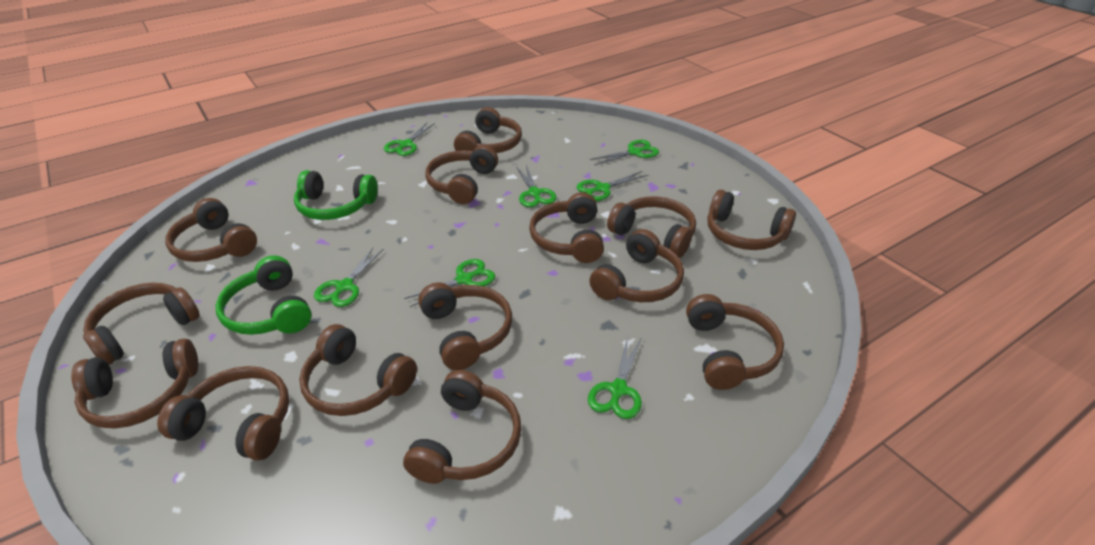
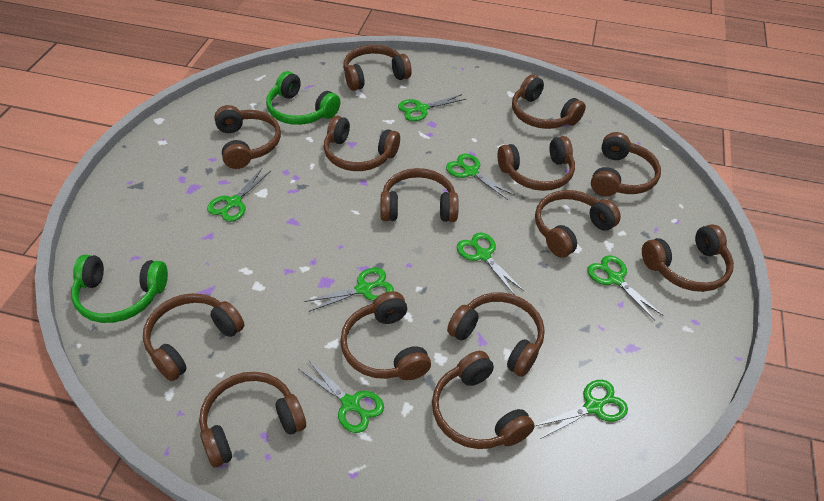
green scissors: 7 -> 8

